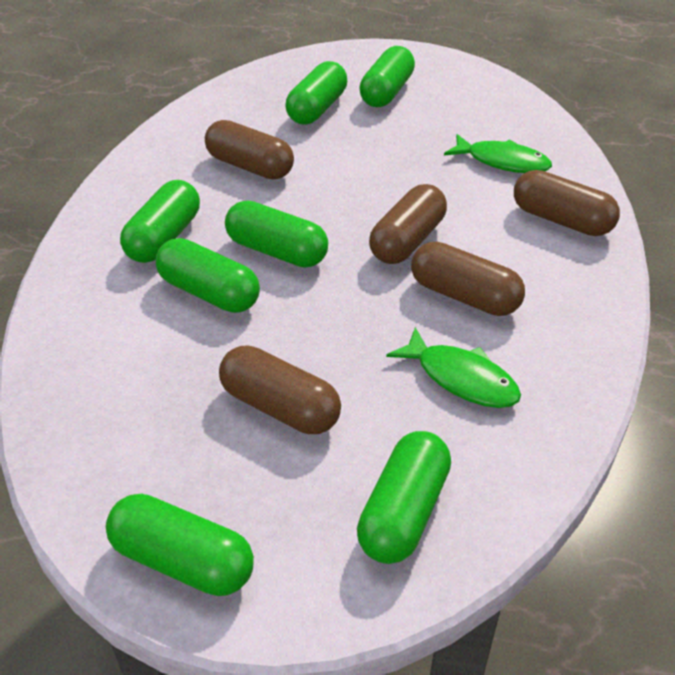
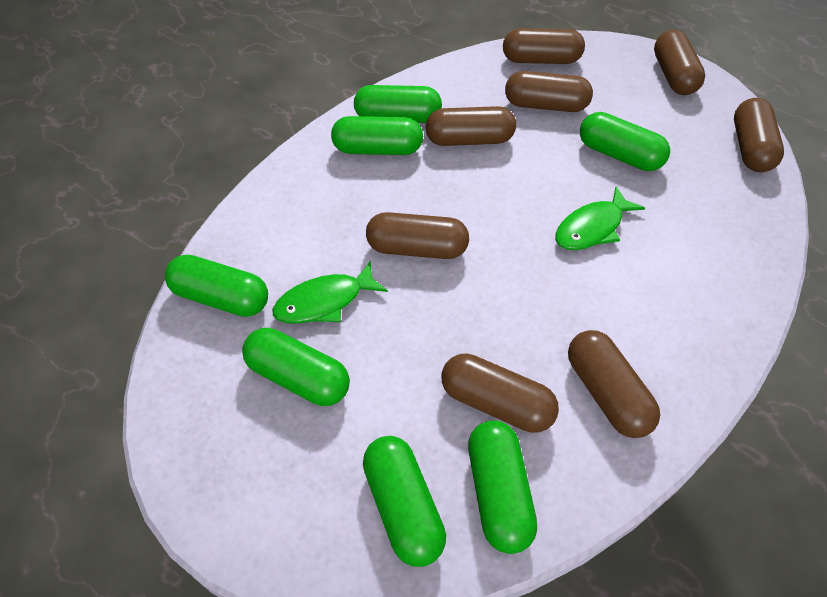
brown capsule: 5 -> 8

